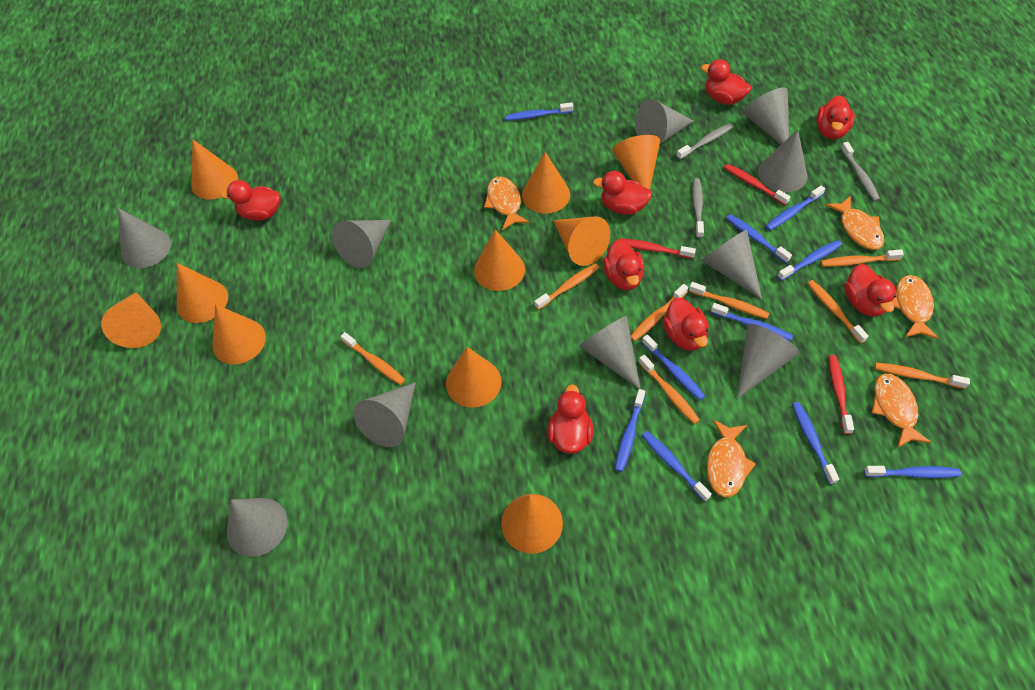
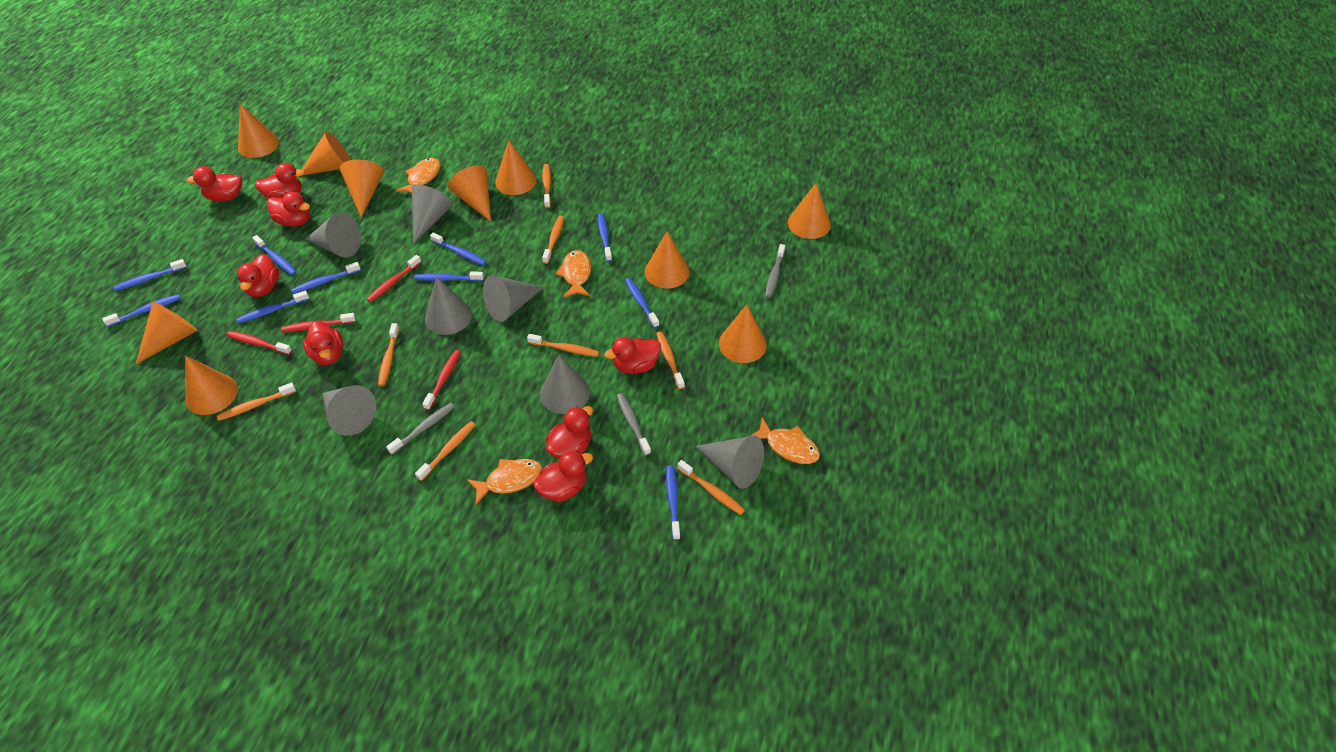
grey cone: 10 -> 7
orange fish: 5 -> 4
red toothbrush: 3 -> 4

